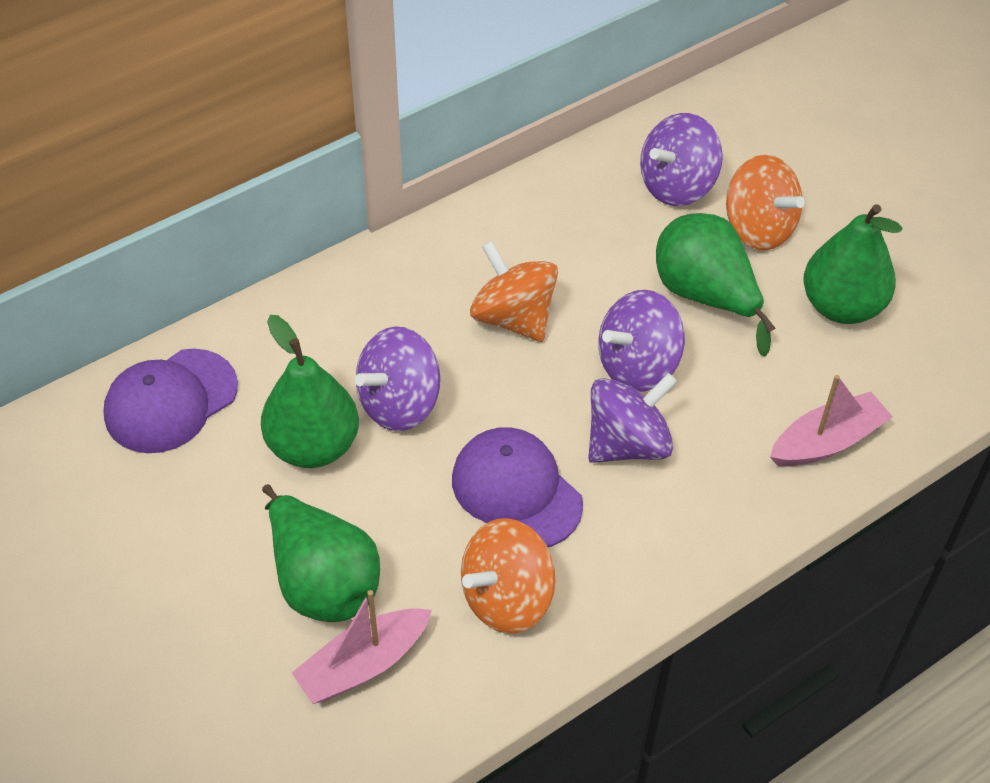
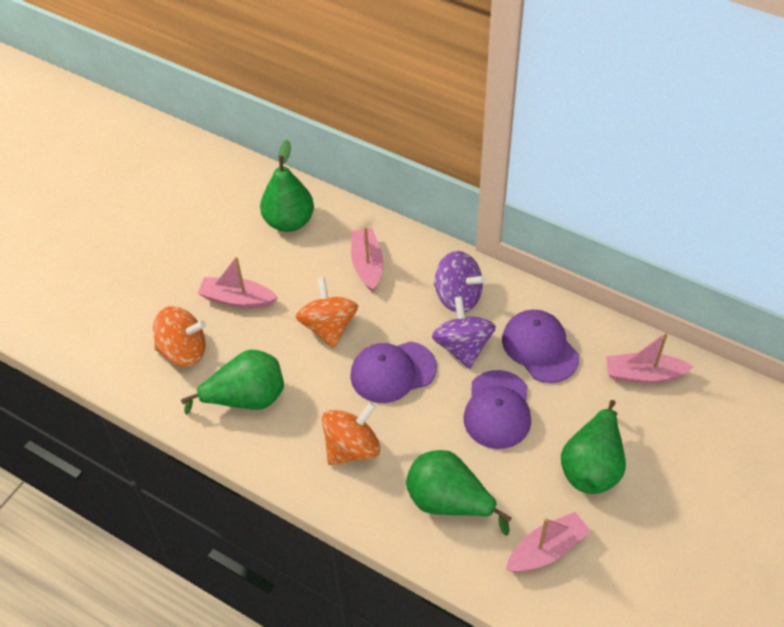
pink boat: 2 -> 4
purple cap: 2 -> 3
purple spinning top: 4 -> 2

